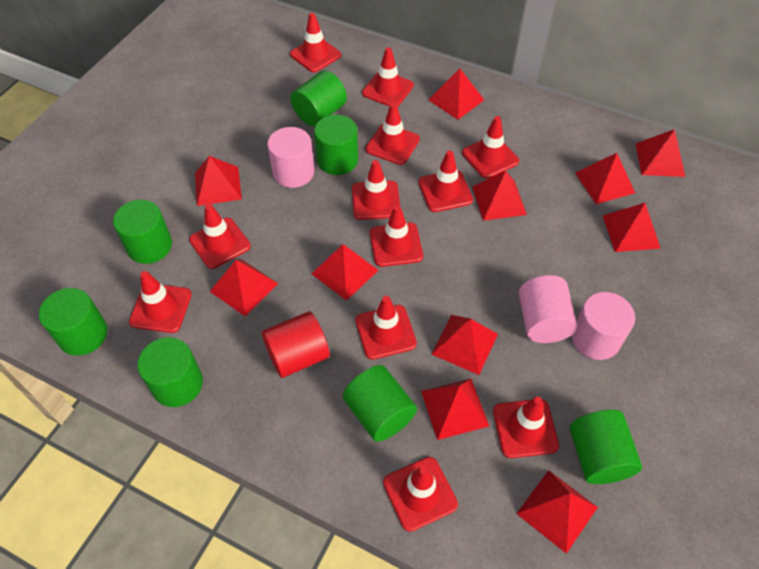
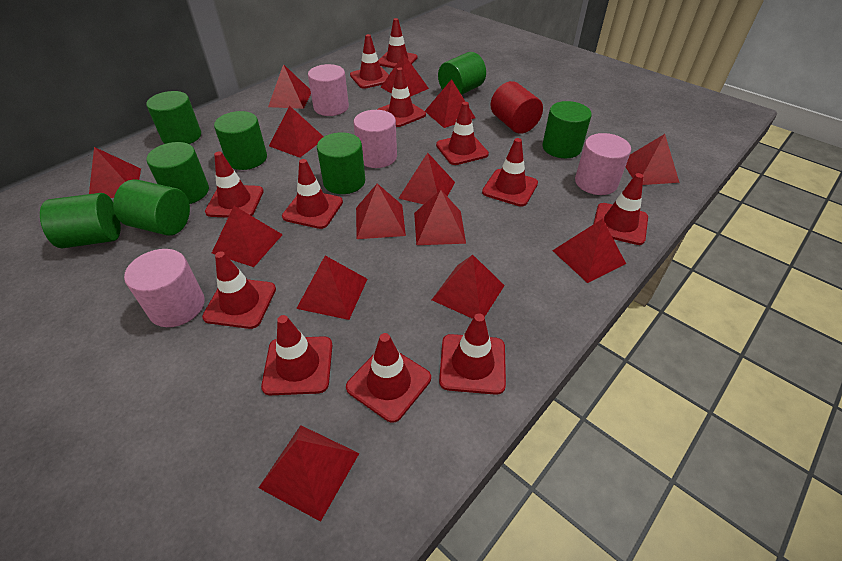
green cylinder: 7 -> 8
pink cylinder: 3 -> 4
red pyramid: 11 -> 14

